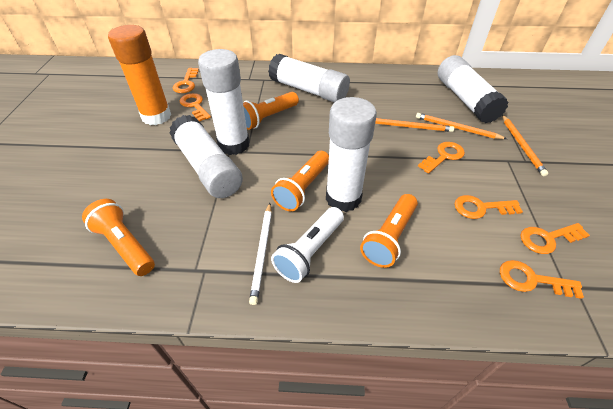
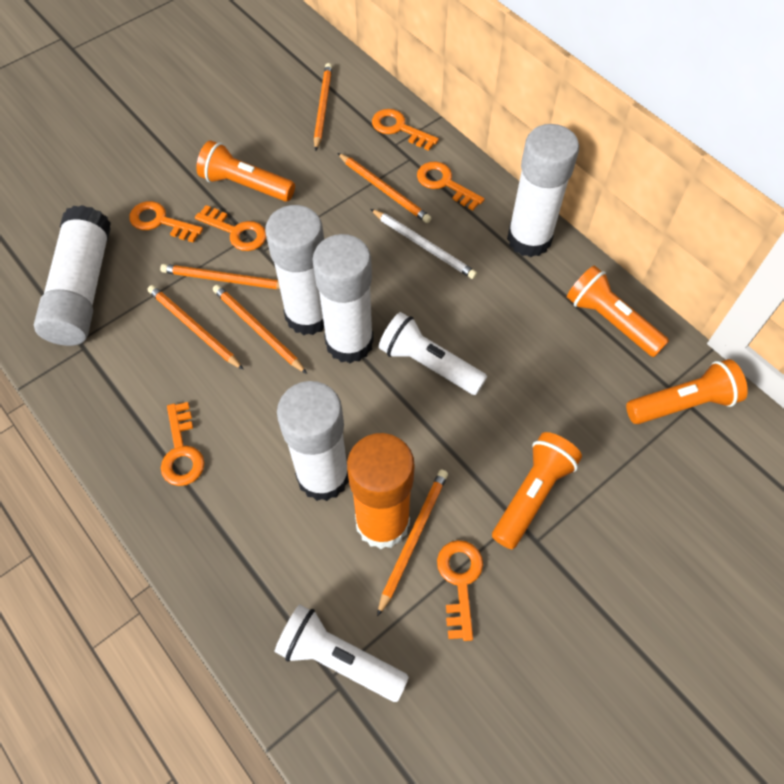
orange pencil: 3 -> 6
white flashlight: 1 -> 2

